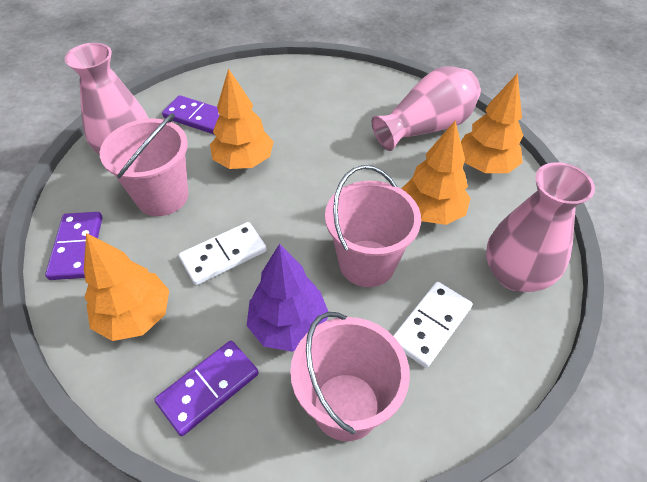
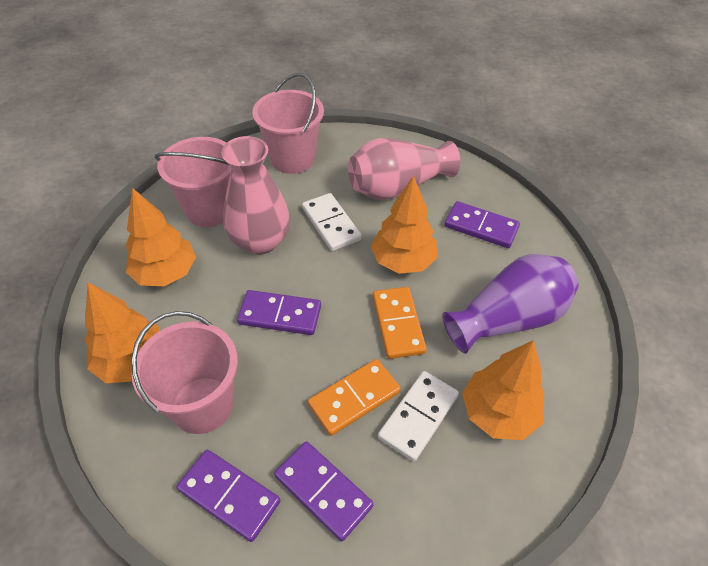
orange domino: 0 -> 2
pink vase: 3 -> 2
purple domino: 3 -> 4
purple tree: 1 -> 0
purple vase: 0 -> 1

